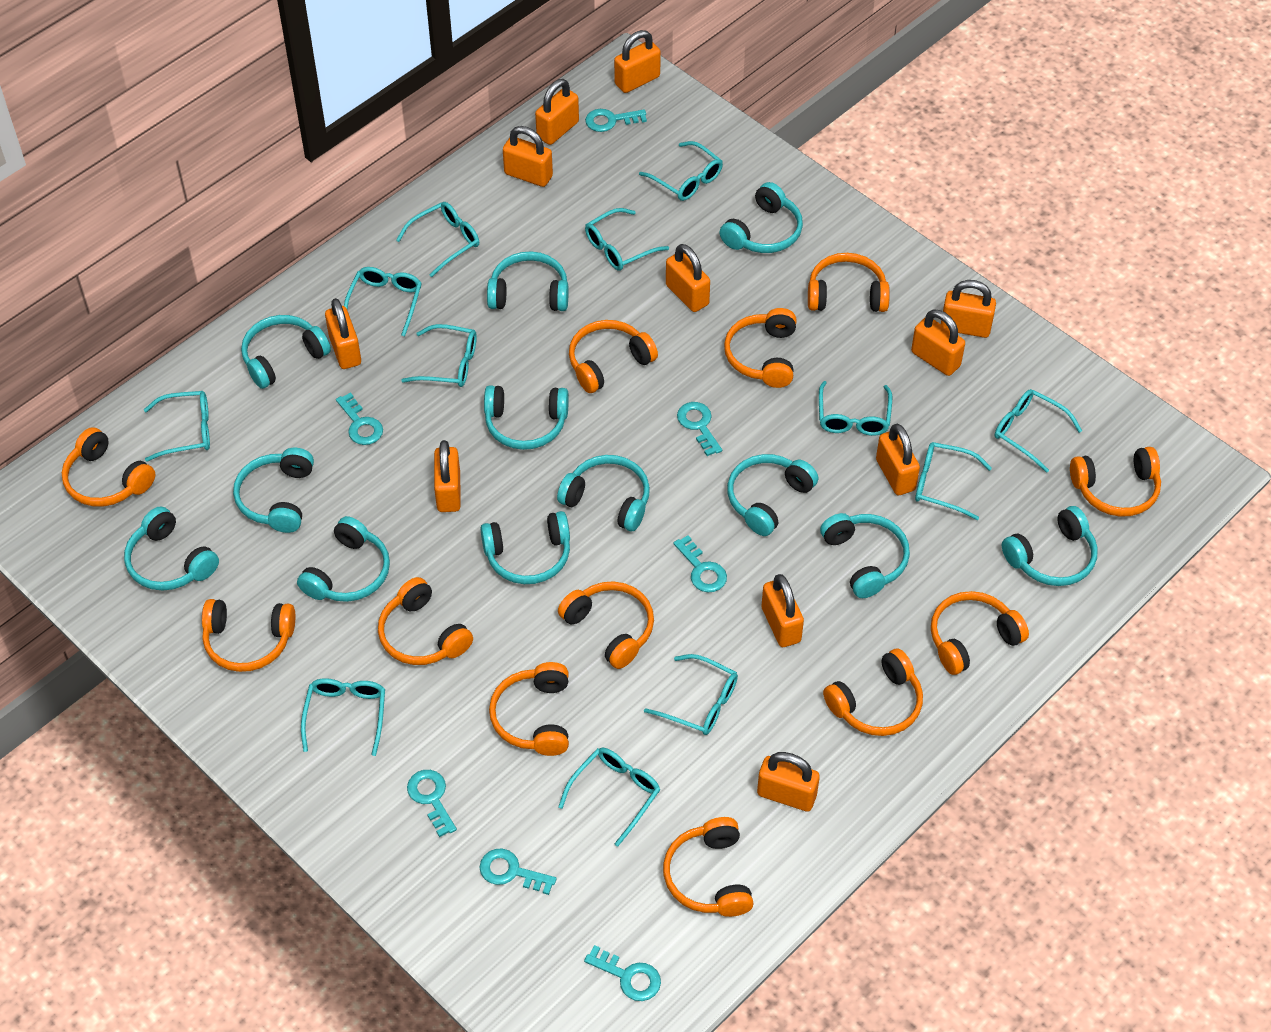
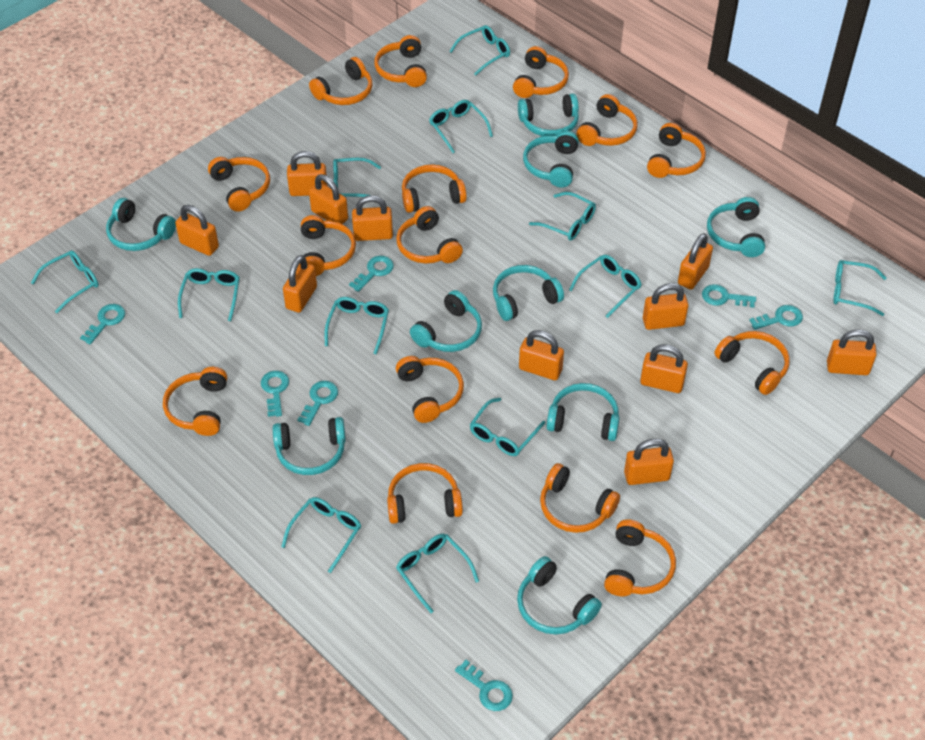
orange headphones: 12 -> 15
turquoise headphones: 12 -> 9

